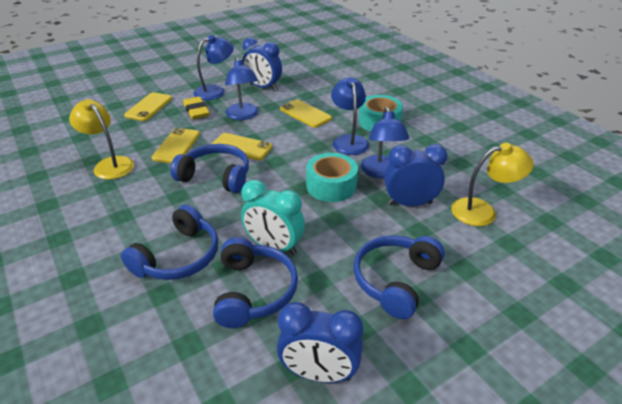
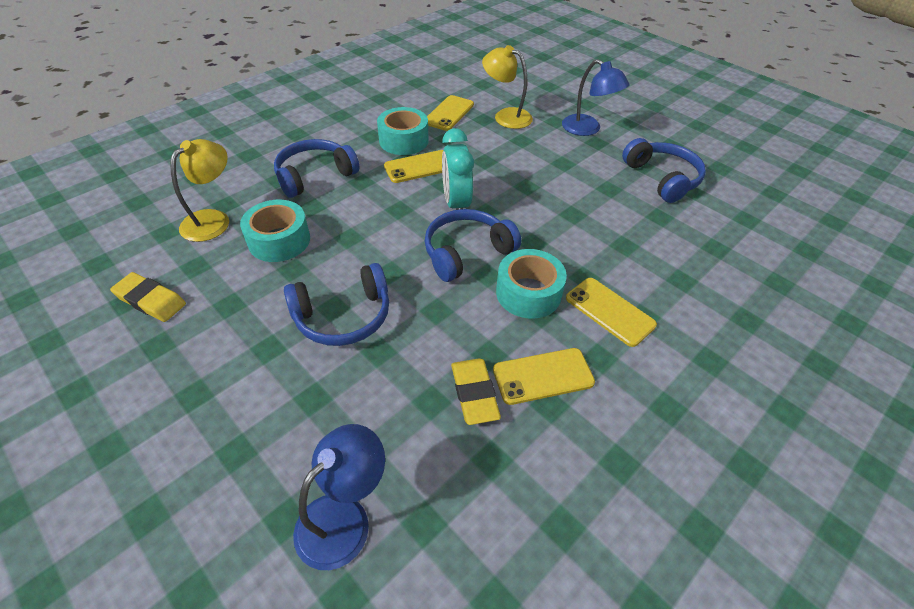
blue clock: 3 -> 0
blue lamp: 4 -> 2
turquoise tape: 2 -> 3
yellow eraser: 1 -> 2

